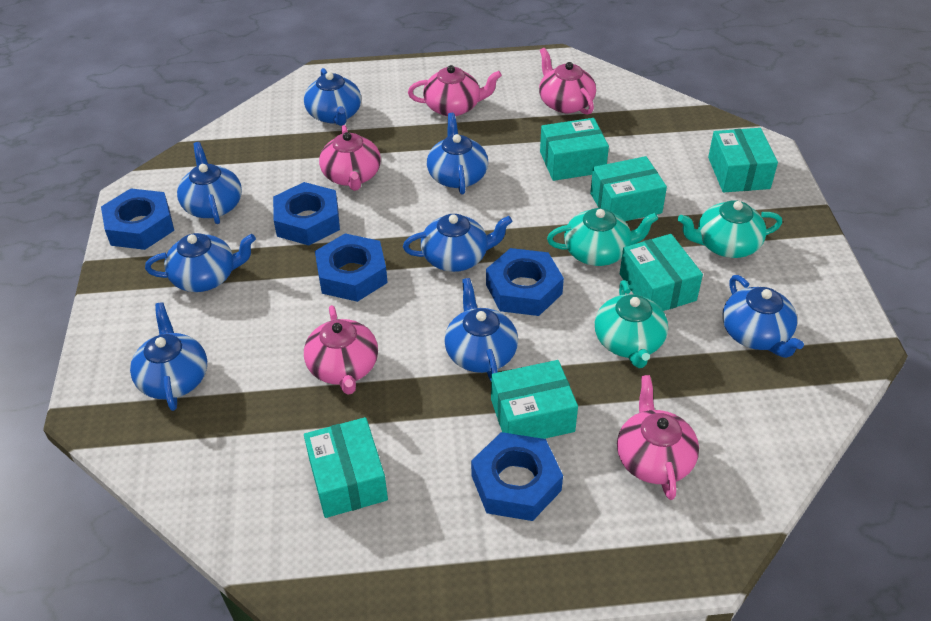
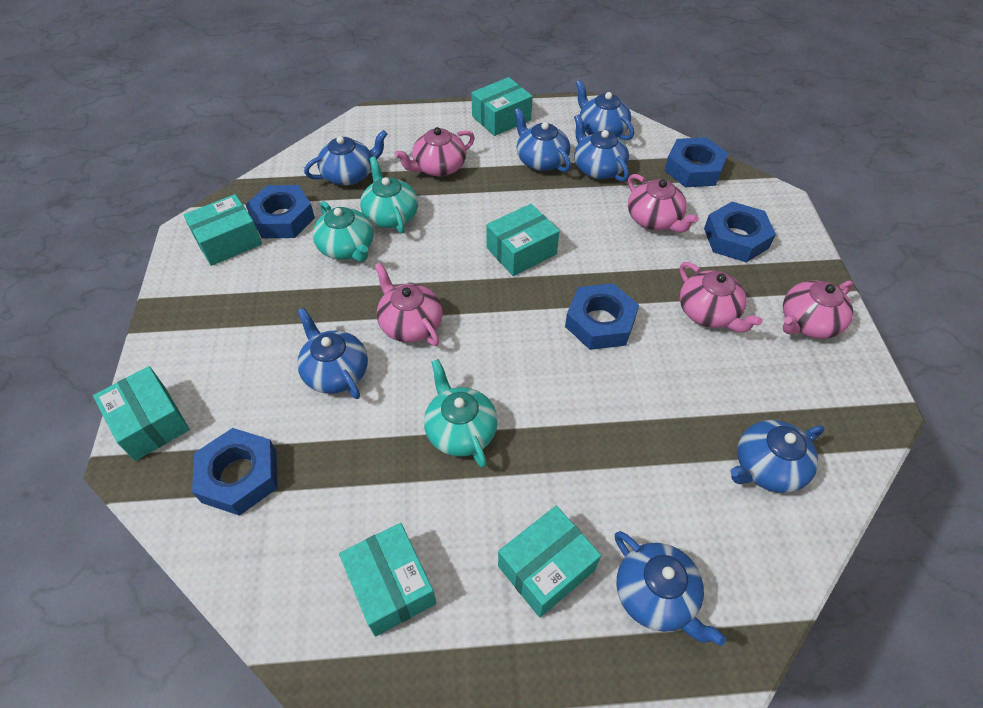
blue teapot: 8 -> 7

